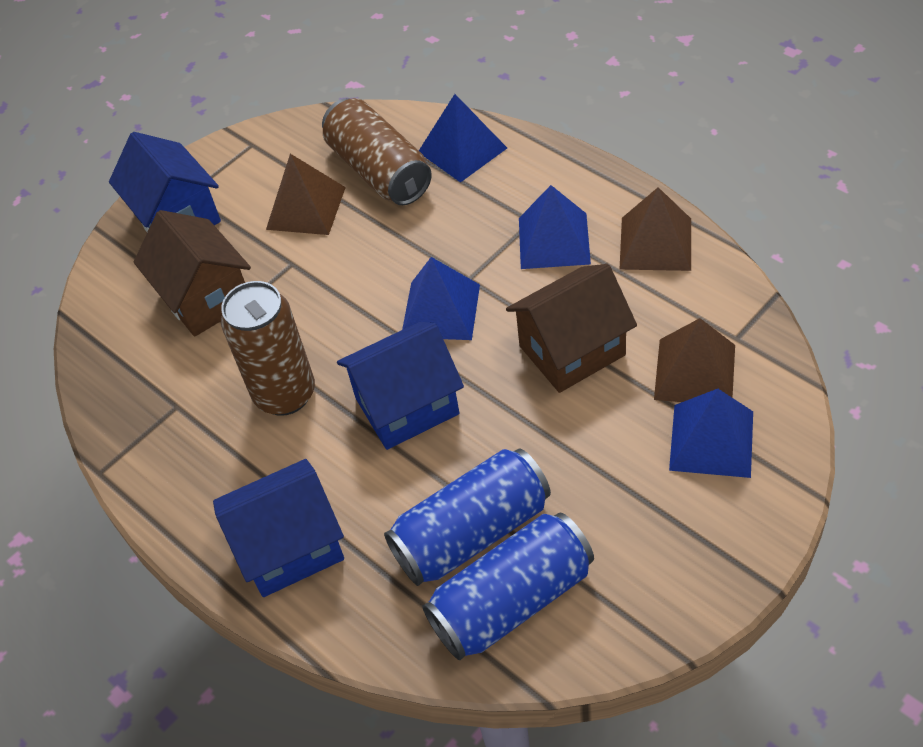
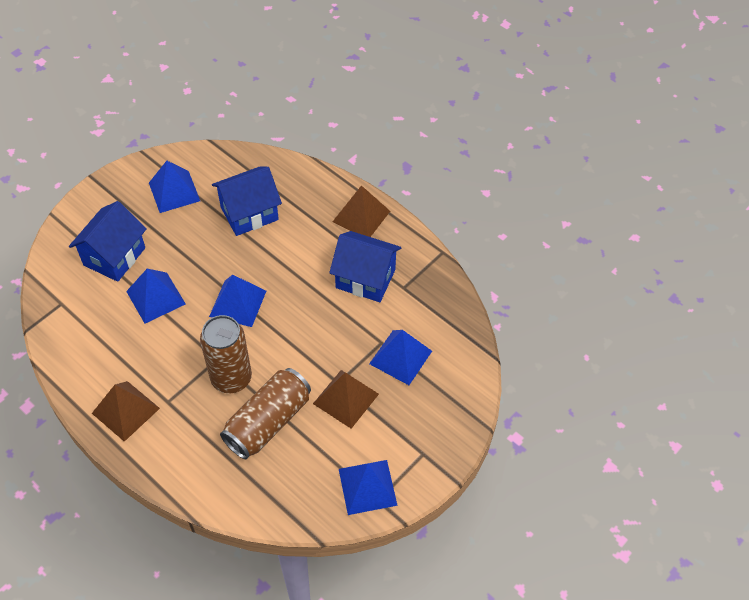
blue can: 2 -> 0
blue pyramid: 4 -> 5
brown house: 2 -> 0

